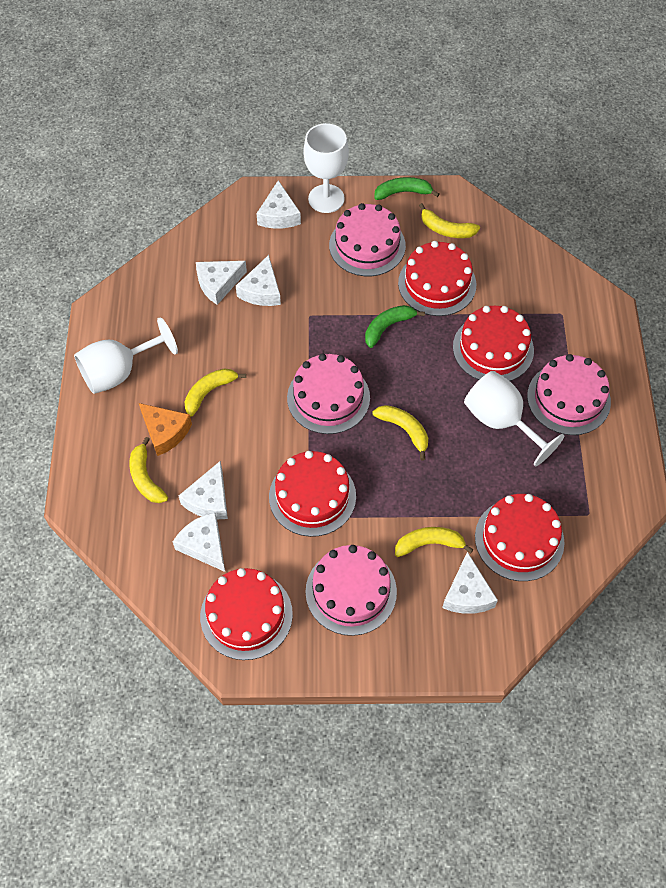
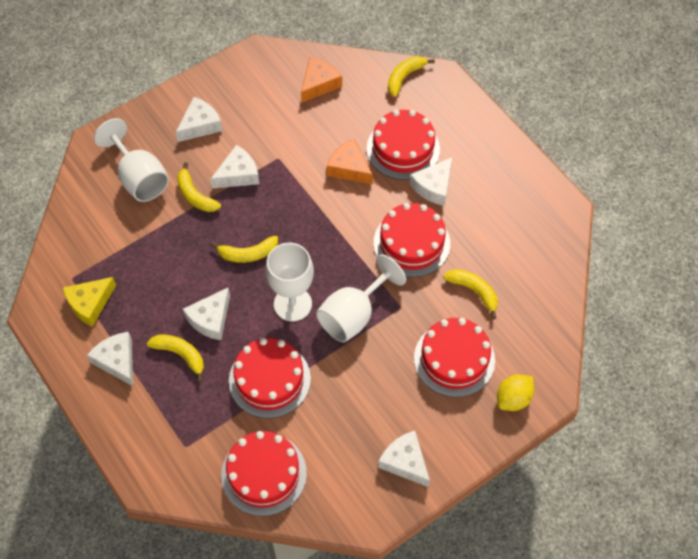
green banana: 2 -> 0
orange cheese: 1 -> 2
pink cake: 4 -> 0
yellow cheese: 0 -> 1
yellow lemon: 0 -> 1

